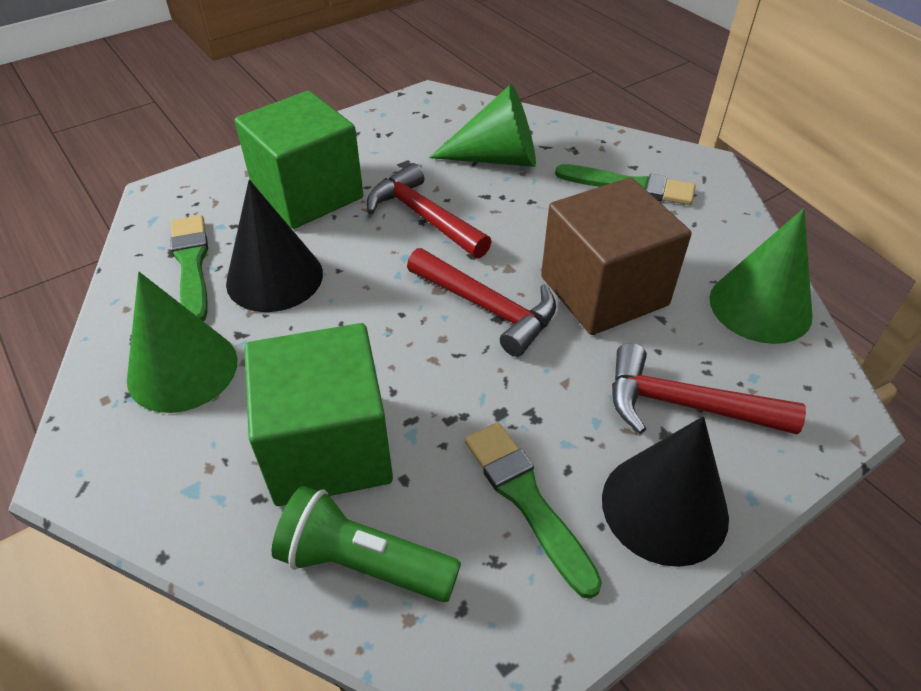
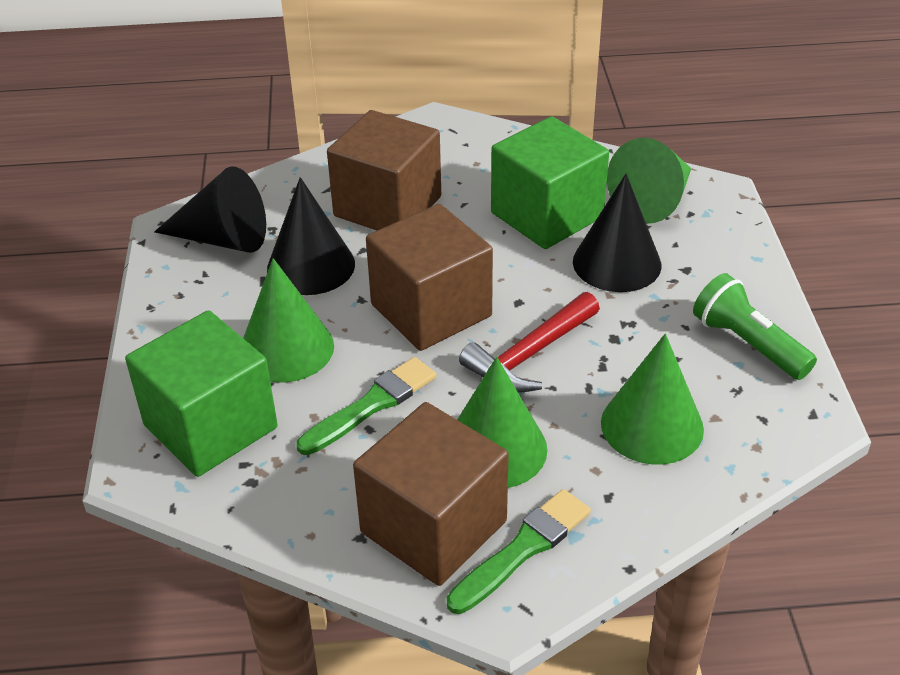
black cone: 2 -> 3
brown cube: 1 -> 3
green brush: 3 -> 2
green cone: 3 -> 4
red hammer: 3 -> 1

